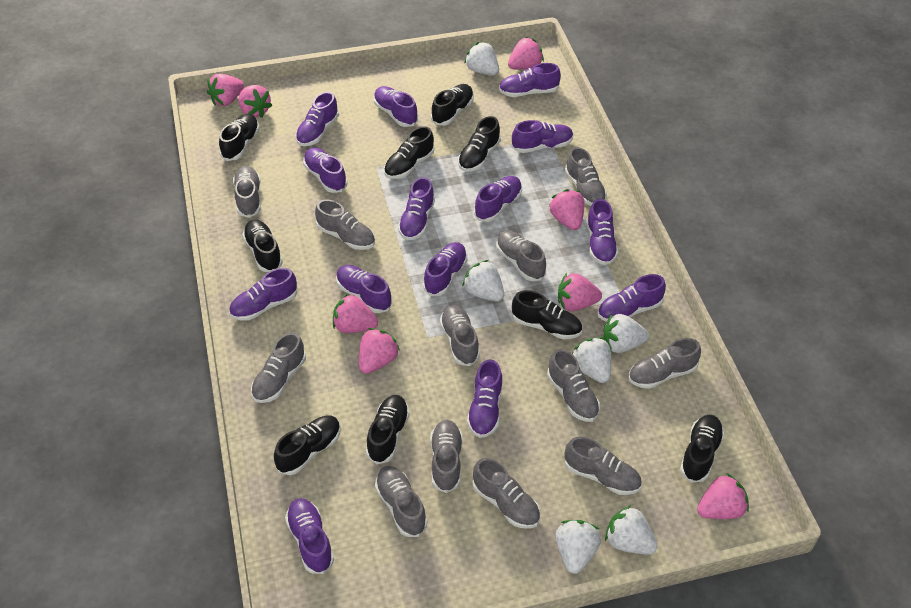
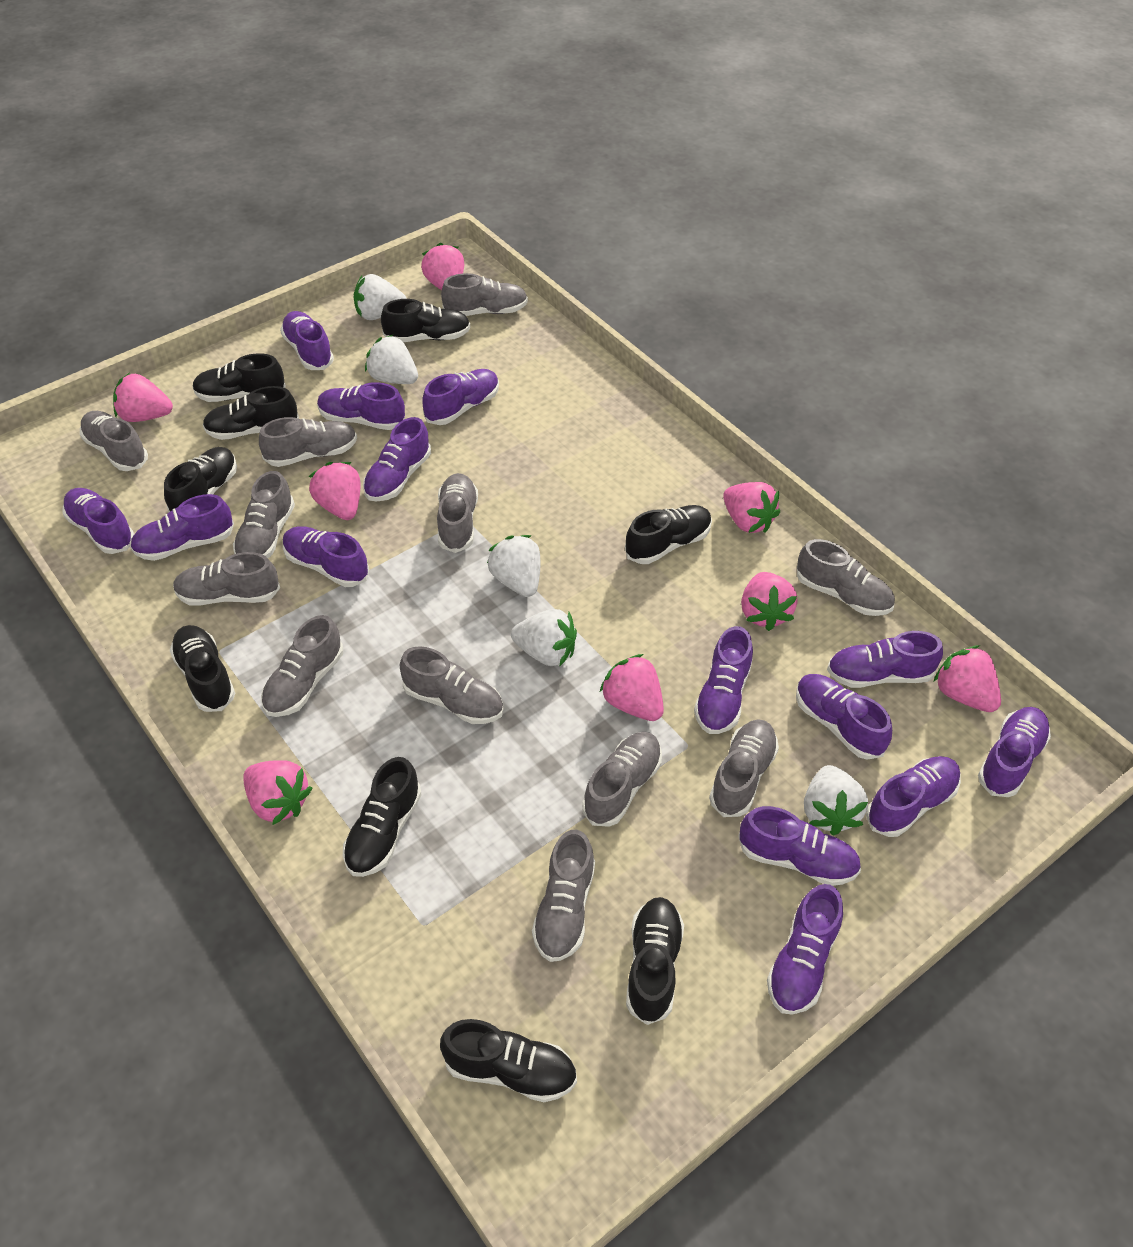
white strawberry: 6 -> 5

